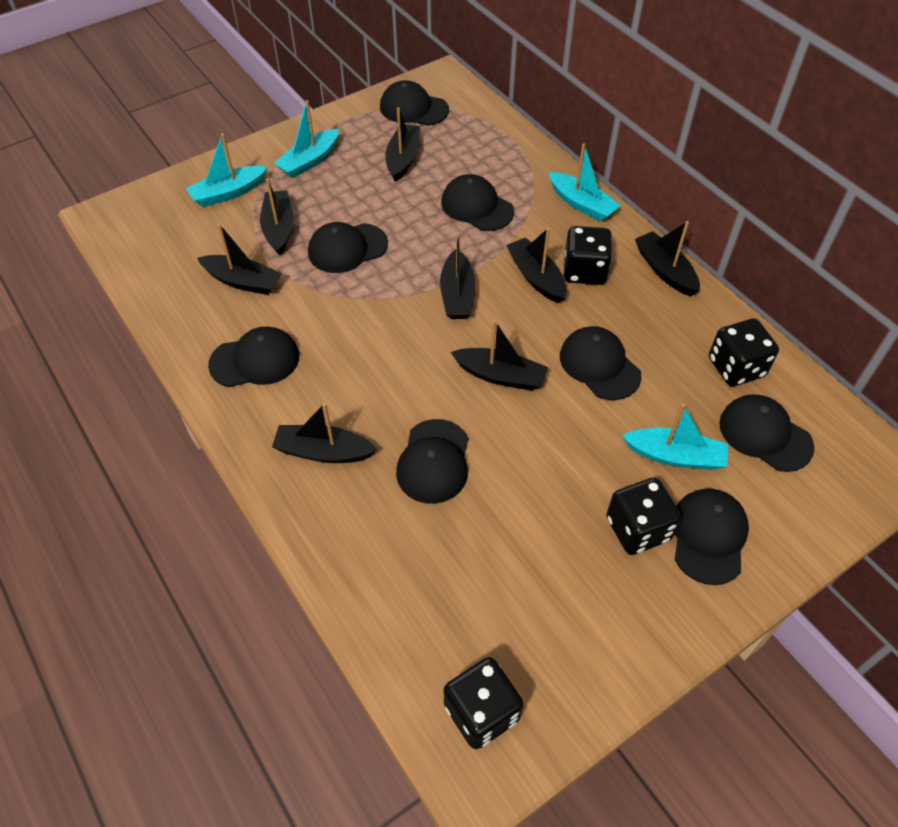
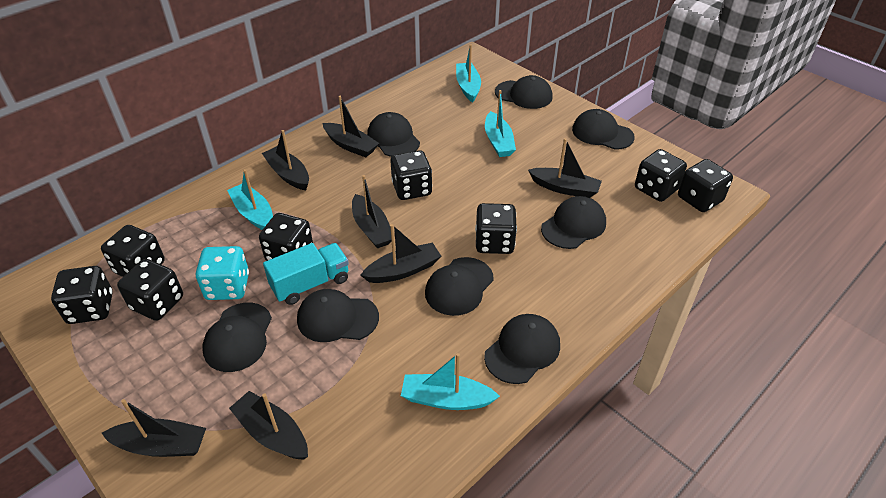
black boat: 8 -> 7
black dice: 4 -> 8
turquoise dice: 0 -> 1
turquoise truck: 0 -> 1

